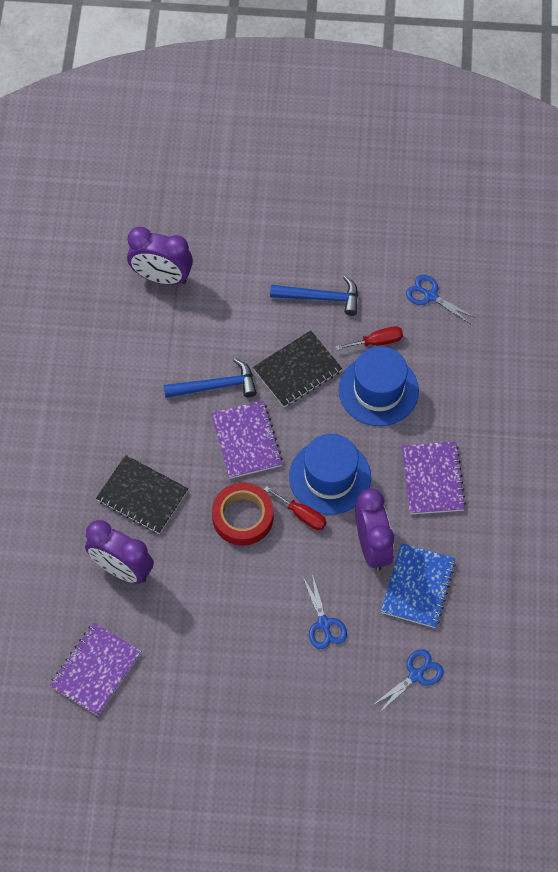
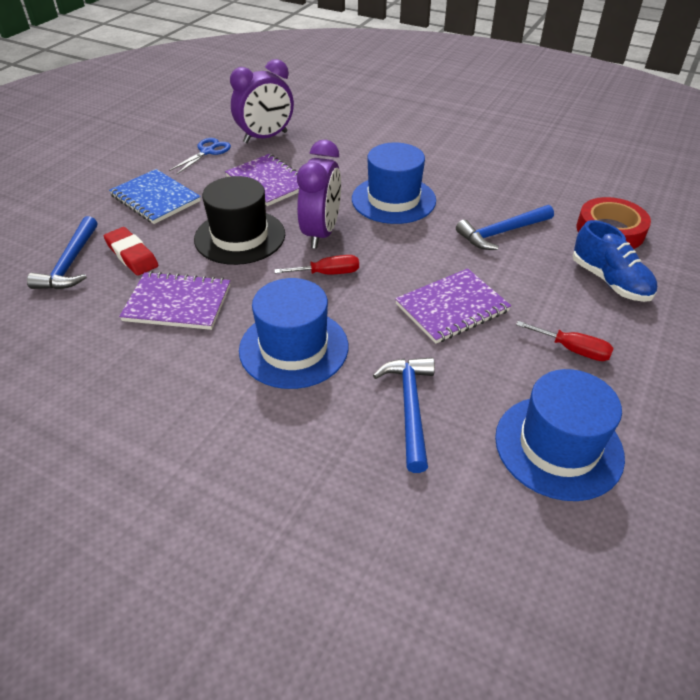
black hat: 0 -> 1
black notebook: 2 -> 0
blue hammer: 2 -> 3
blue hat: 2 -> 3
blue scissors: 3 -> 1
blue shoe: 0 -> 1
purple clock: 3 -> 2
red eraser: 0 -> 1

